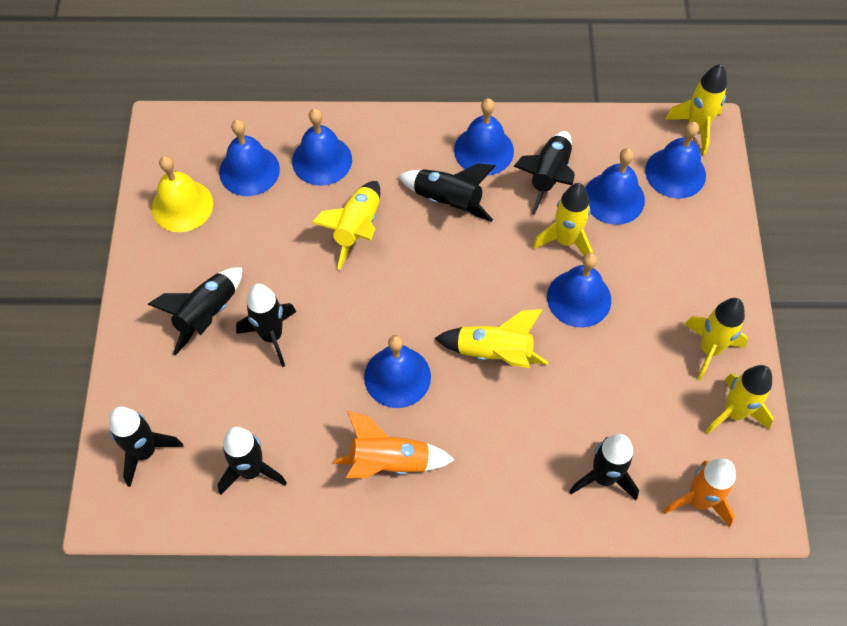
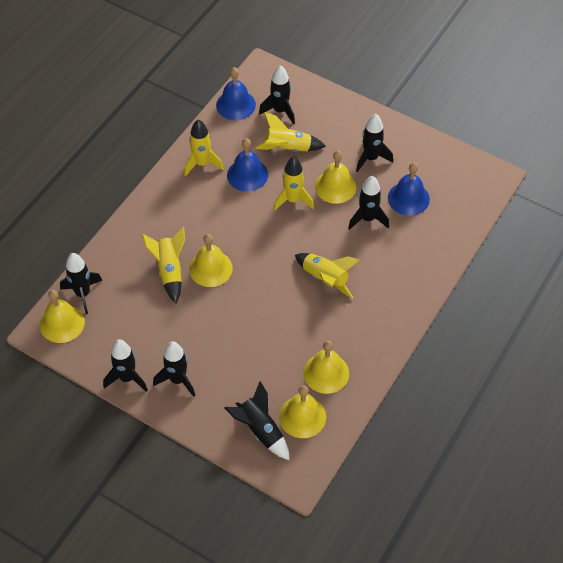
blue bell: 7 -> 3
orange rocket: 2 -> 0
yellow bell: 1 -> 5
yellow rocket: 6 -> 5

